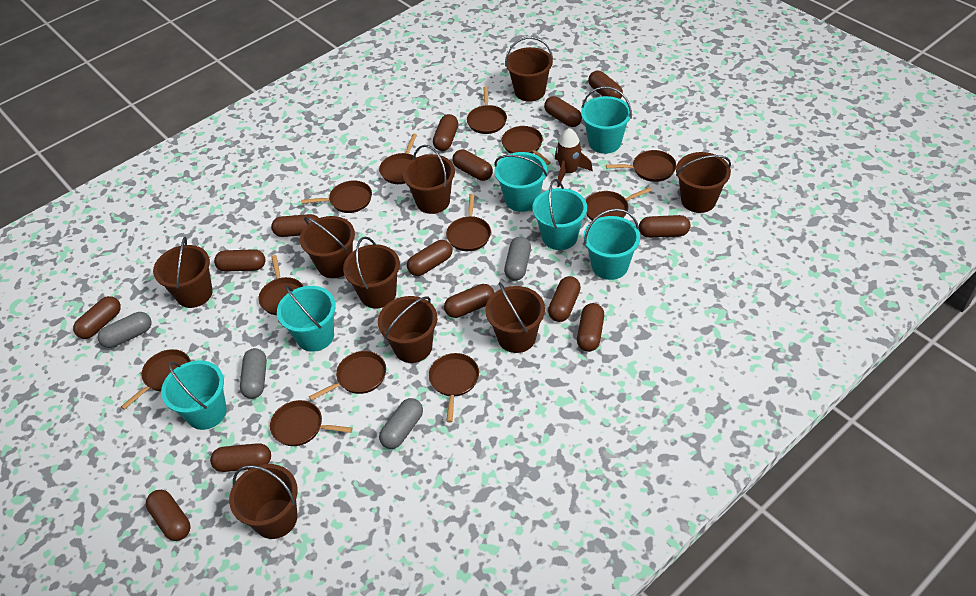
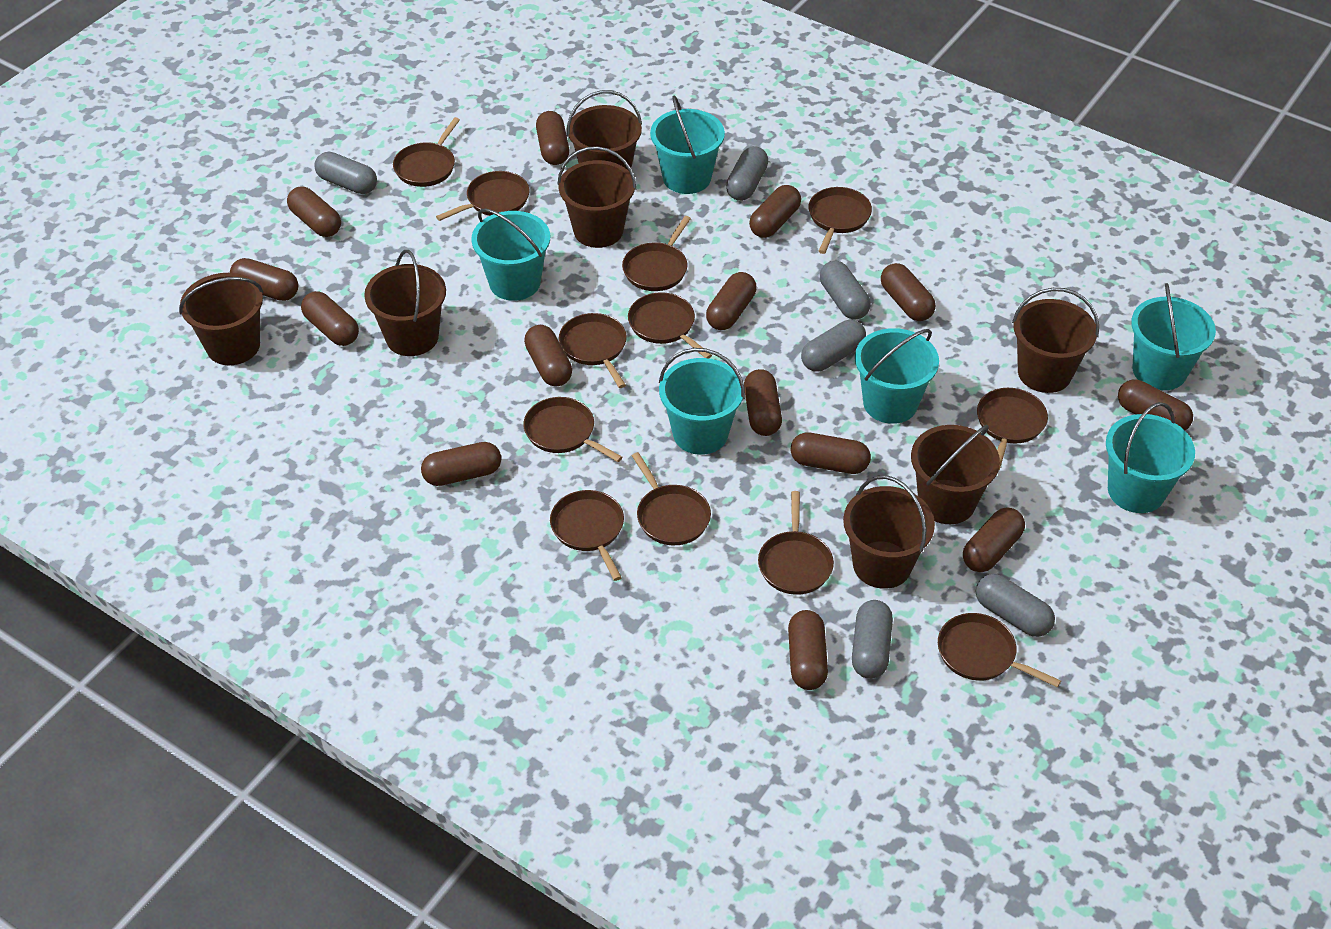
brown bucket: 9 -> 7
brown rocket: 1 -> 0
grey capsule: 4 -> 6

